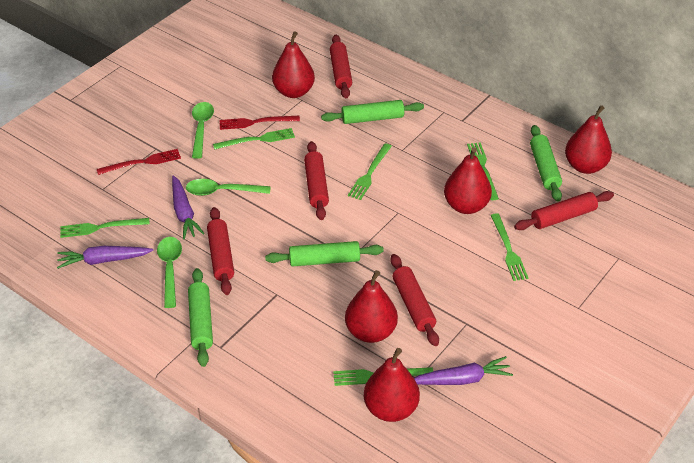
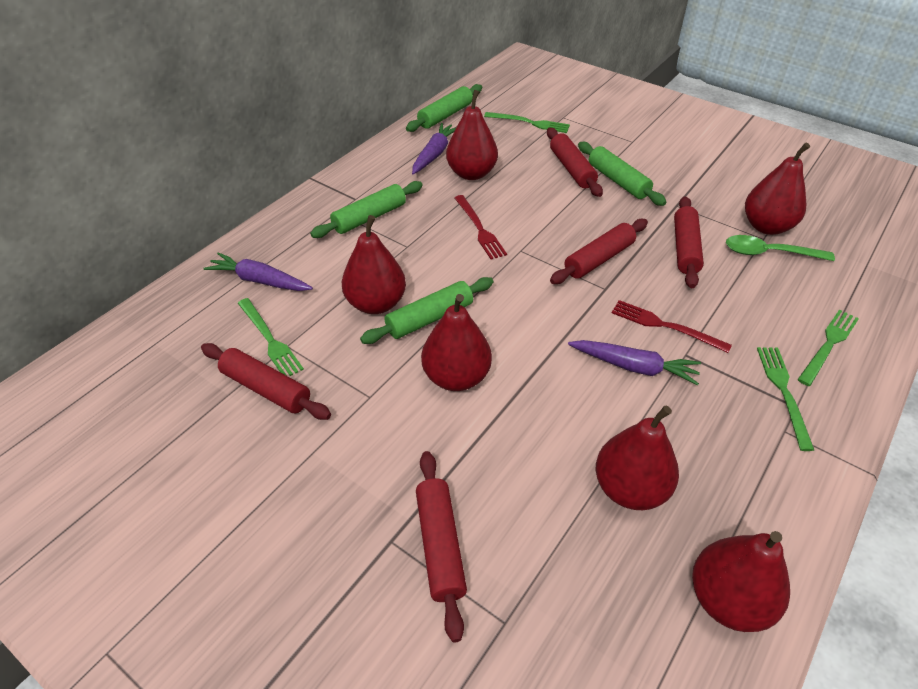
green fork: 6 -> 4
green spoon: 3 -> 1
red pear: 5 -> 6

